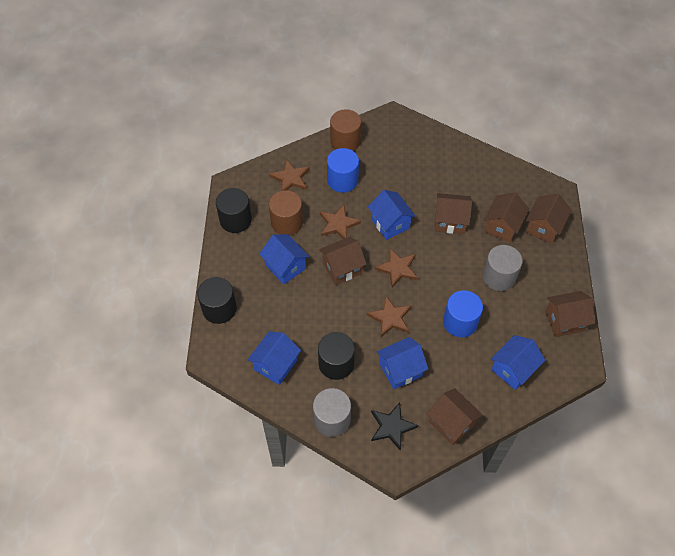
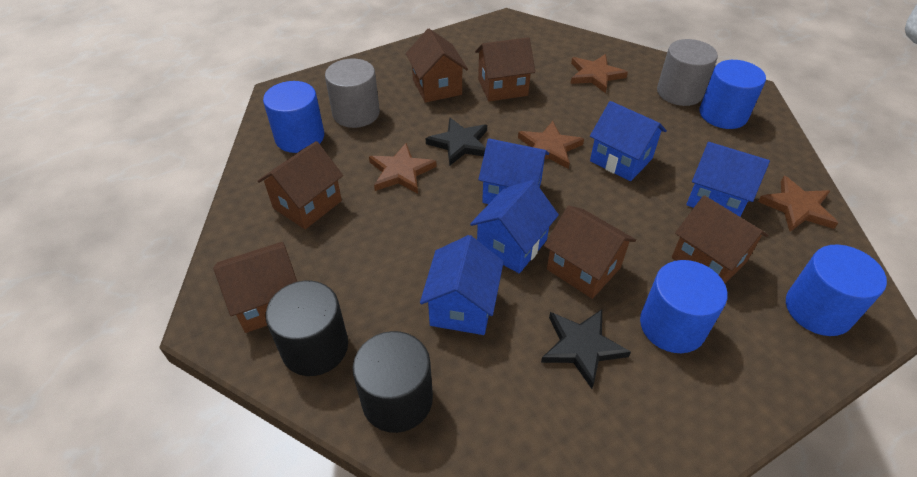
black cylinder: 3 -> 2
black star: 1 -> 2
blue cylinder: 2 -> 4
brown cylinder: 2 -> 0

